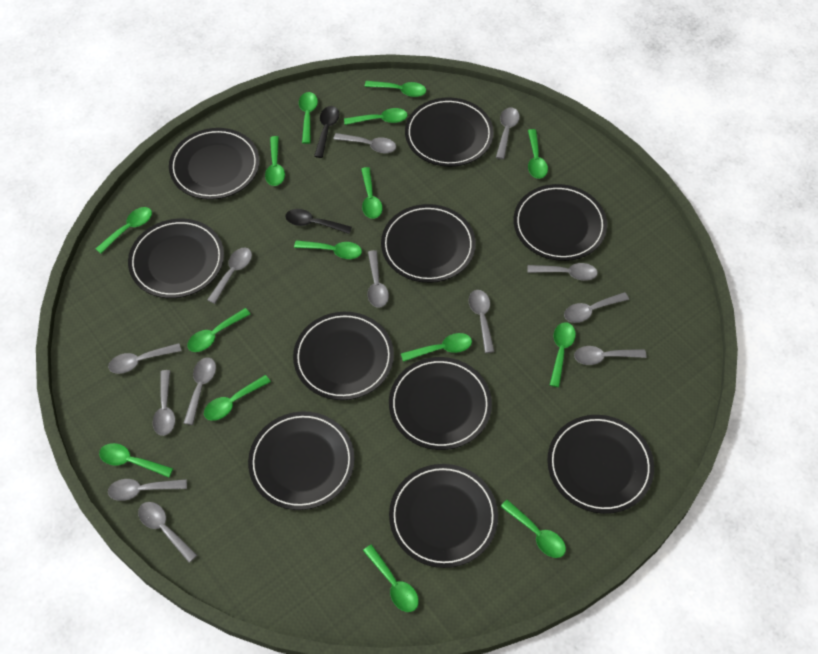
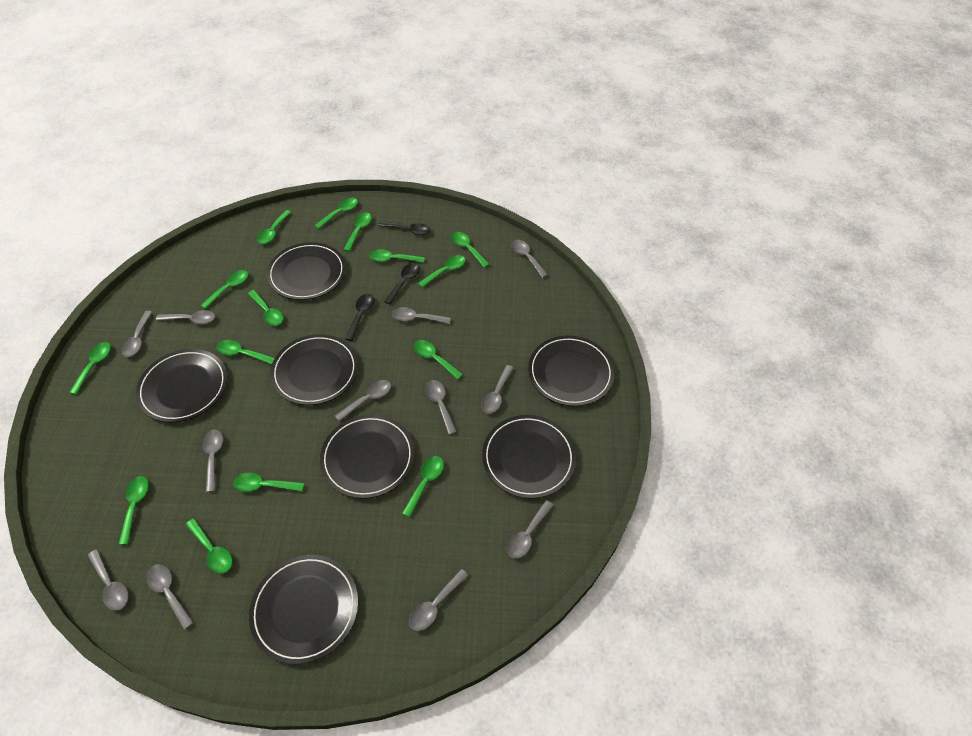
black plate: 10 -> 7
black spoon: 2 -> 3
grey spoon: 13 -> 12

